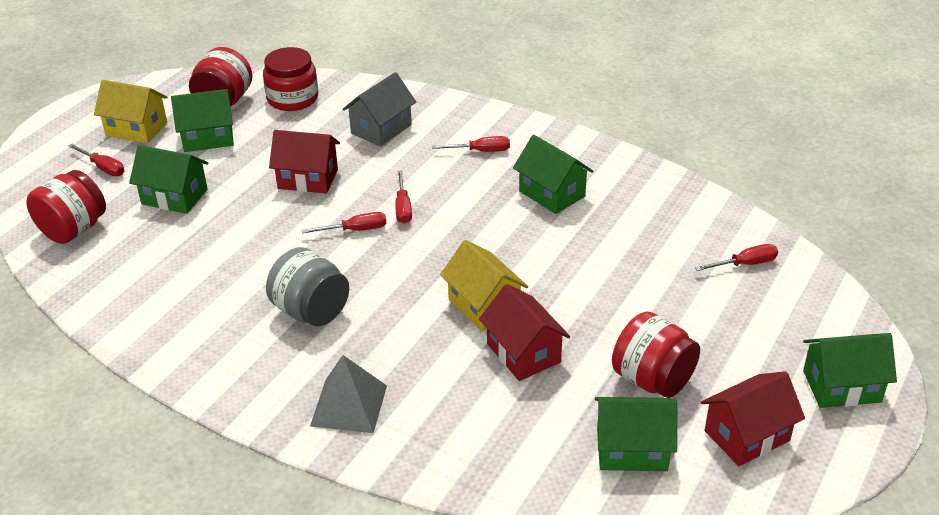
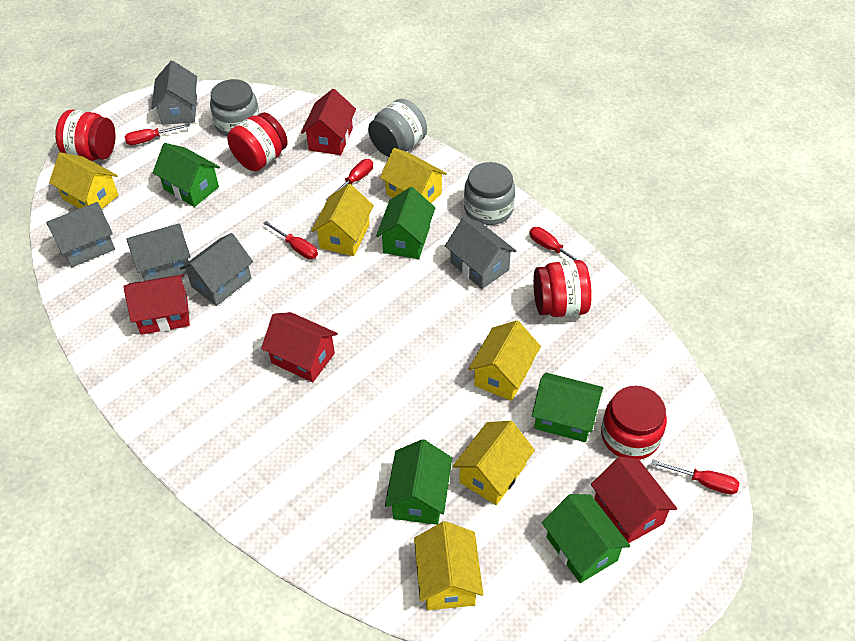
grey house: 1 -> 5
grey jar: 1 -> 3
grey pyramid: 1 -> 0
red house: 3 -> 4
yellow house: 2 -> 6

